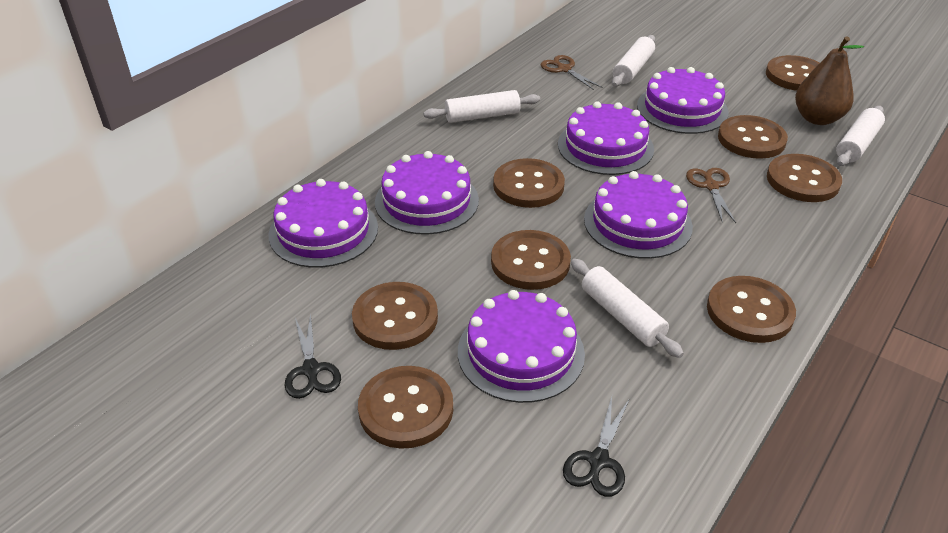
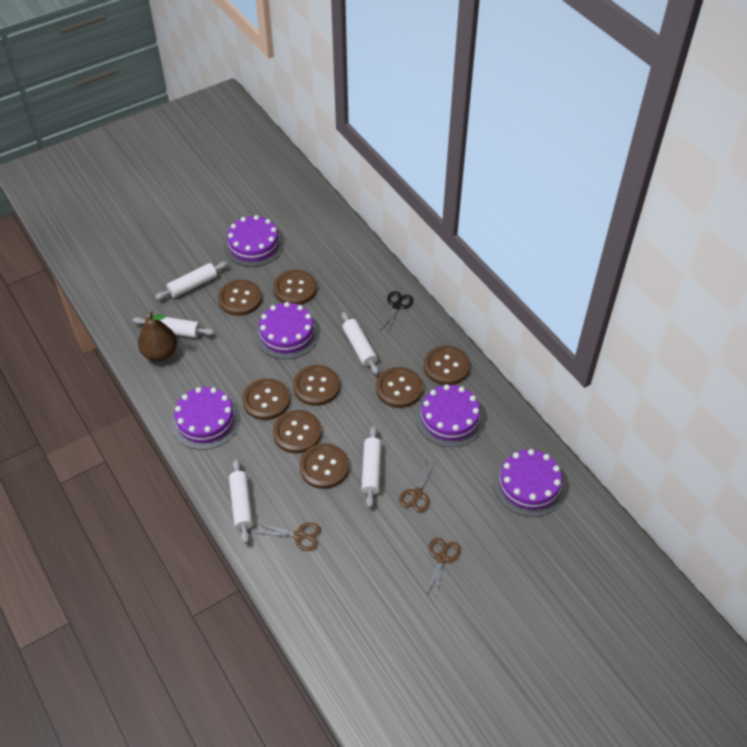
black scissors: 2 -> 1
brown scissors: 2 -> 3
purple cake: 6 -> 5
white rolling pin: 4 -> 5

